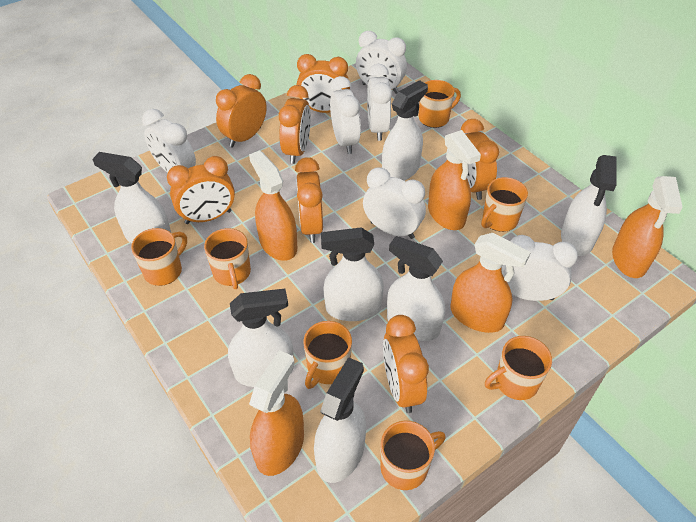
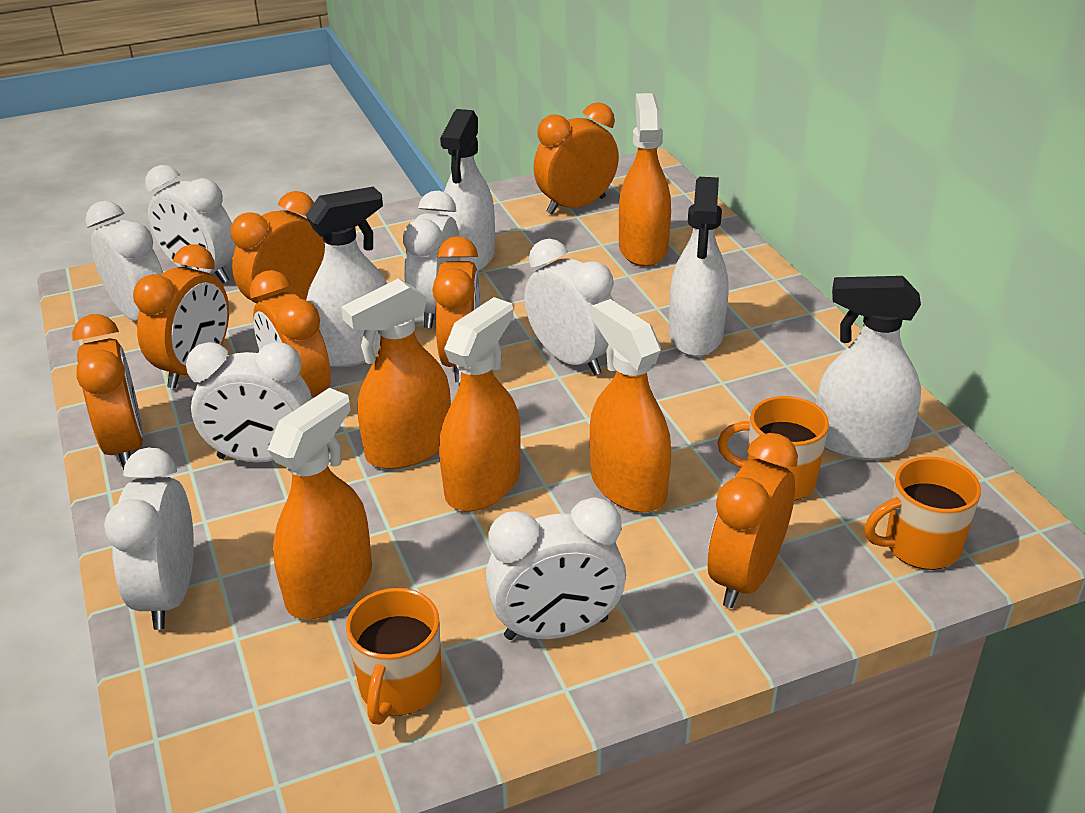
orange mug: 7 -> 3
white clock: 6 -> 7
white spray bottle: 7 -> 4

